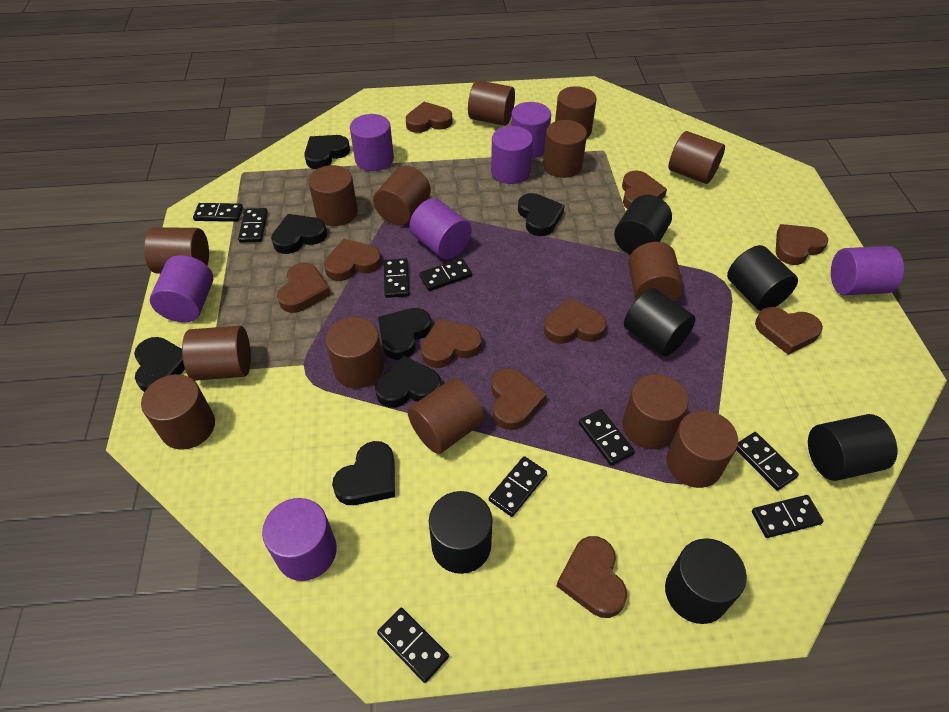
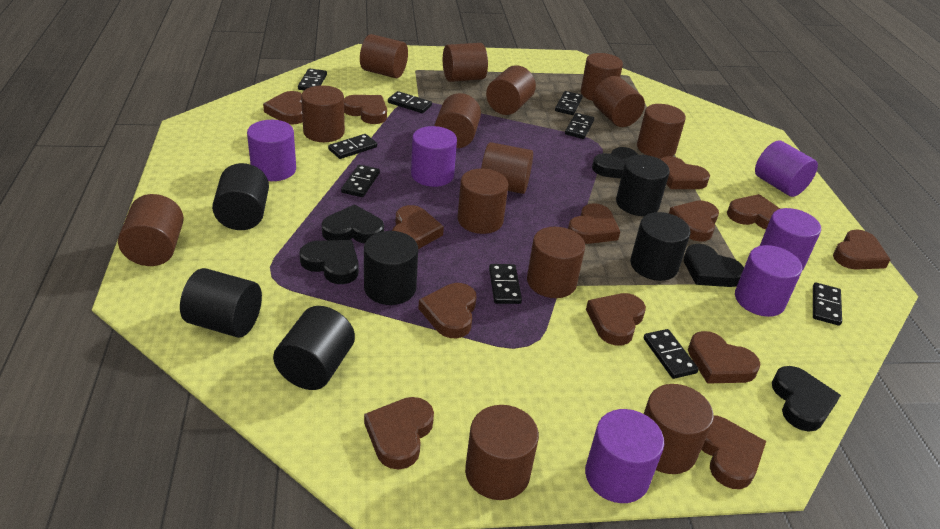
black heart: 7 -> 5
brown heart: 10 -> 13
purple cylinder: 7 -> 6

